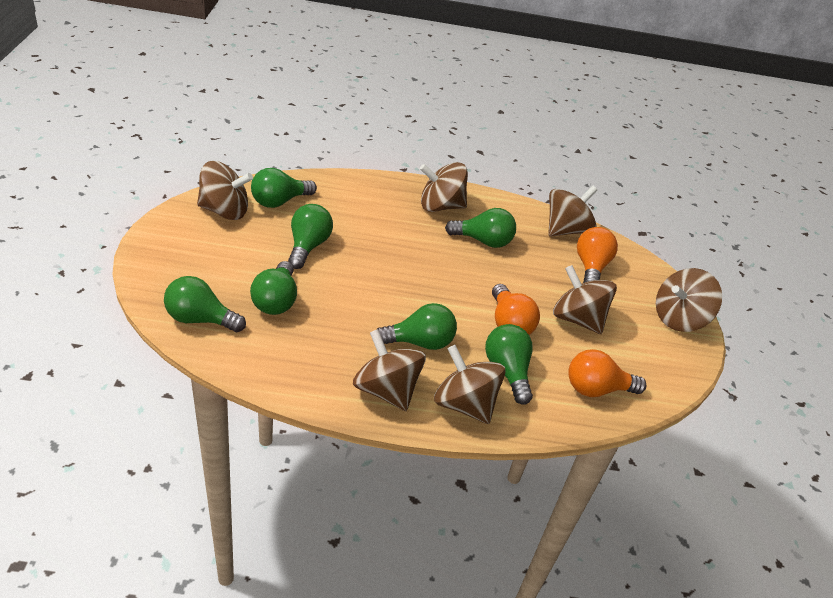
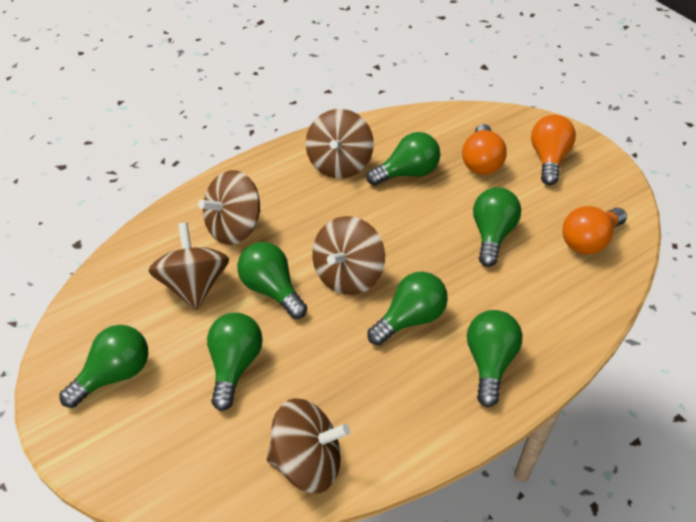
brown spinning top: 7 -> 5

